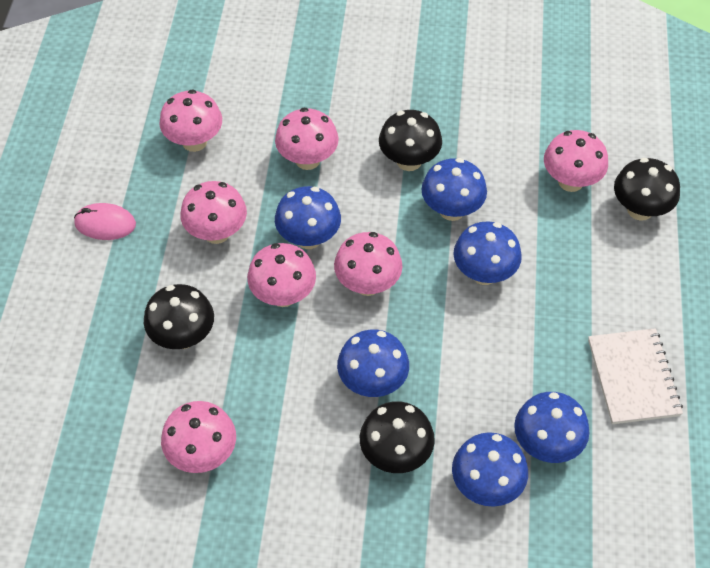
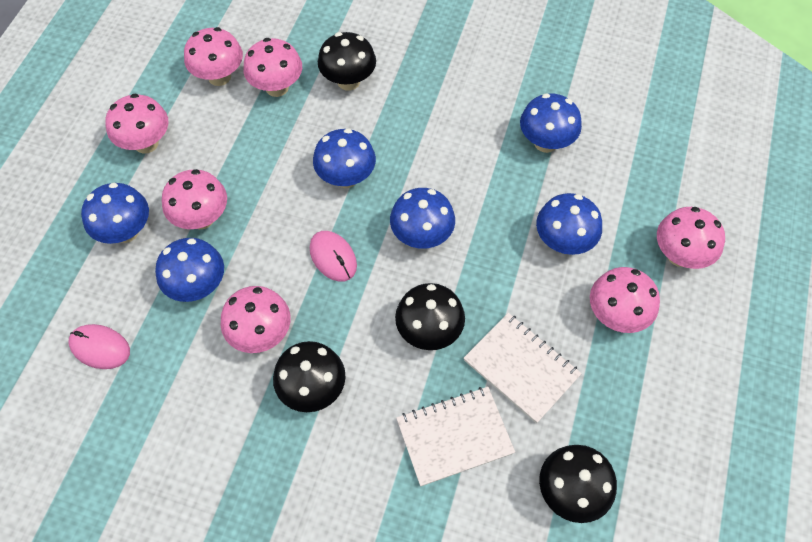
pink mouse: 1 -> 2
white notebook: 1 -> 2

